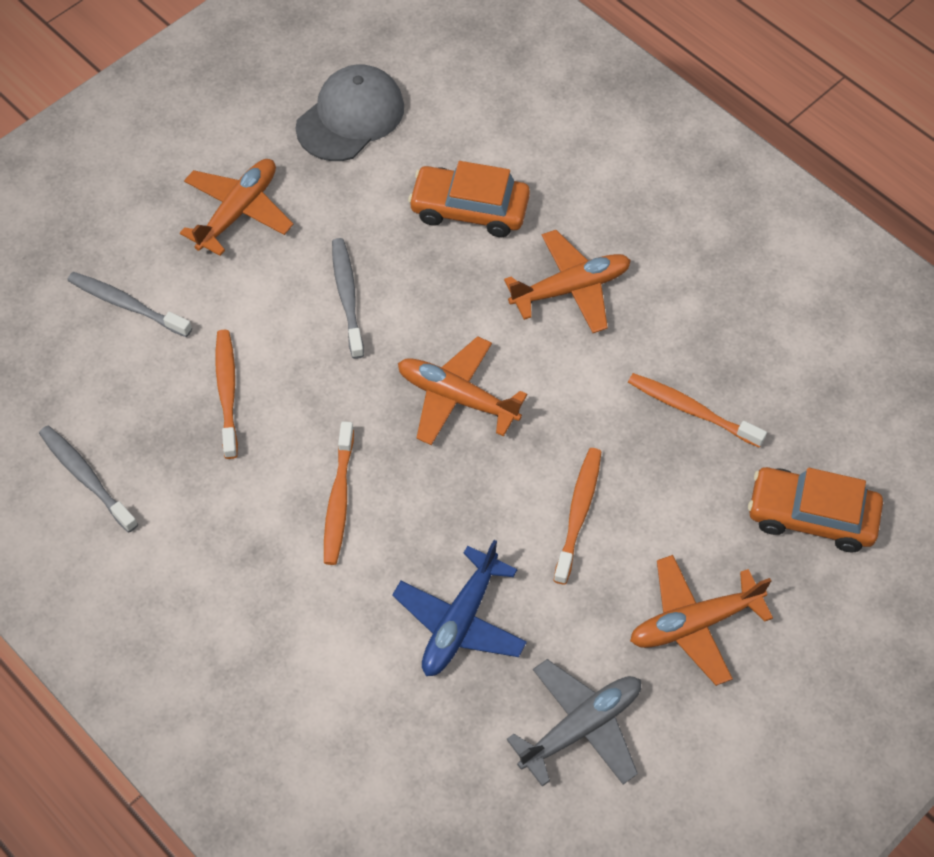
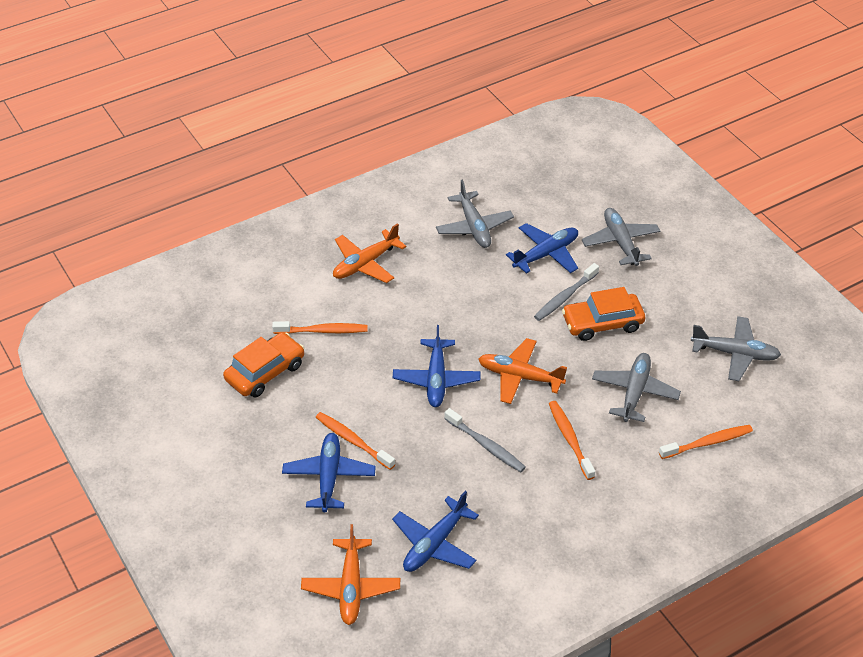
blue plane: 1 -> 4
grey cap: 1 -> 0
grey plane: 1 -> 4
grey toothbrush: 3 -> 2
orange plane: 4 -> 3

